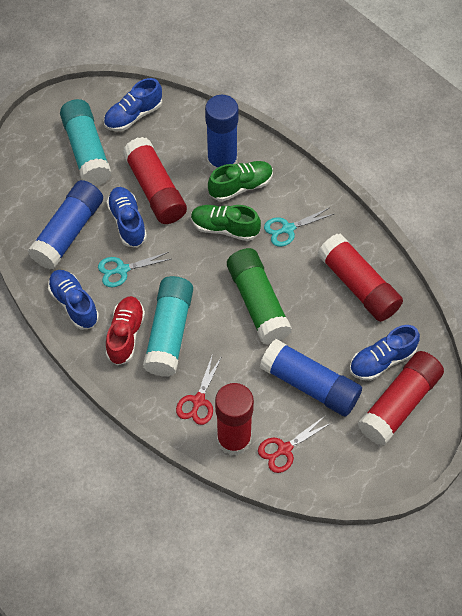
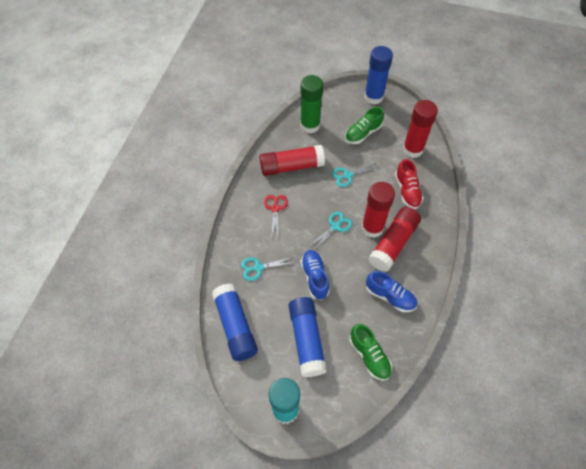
blue shoe: 4 -> 2
red scissors: 2 -> 1
turquoise glue stick: 2 -> 1
turquoise scissors: 2 -> 3

